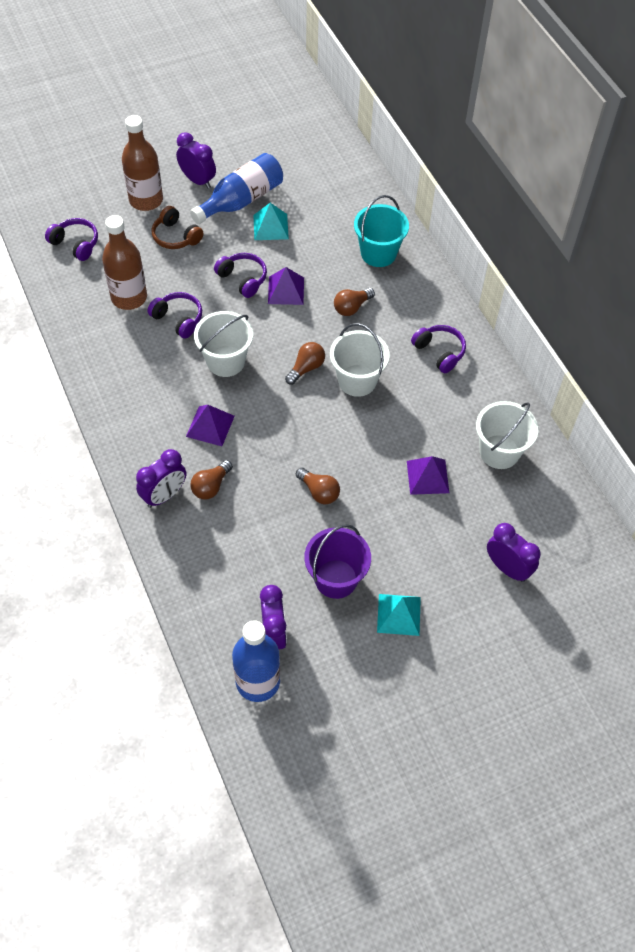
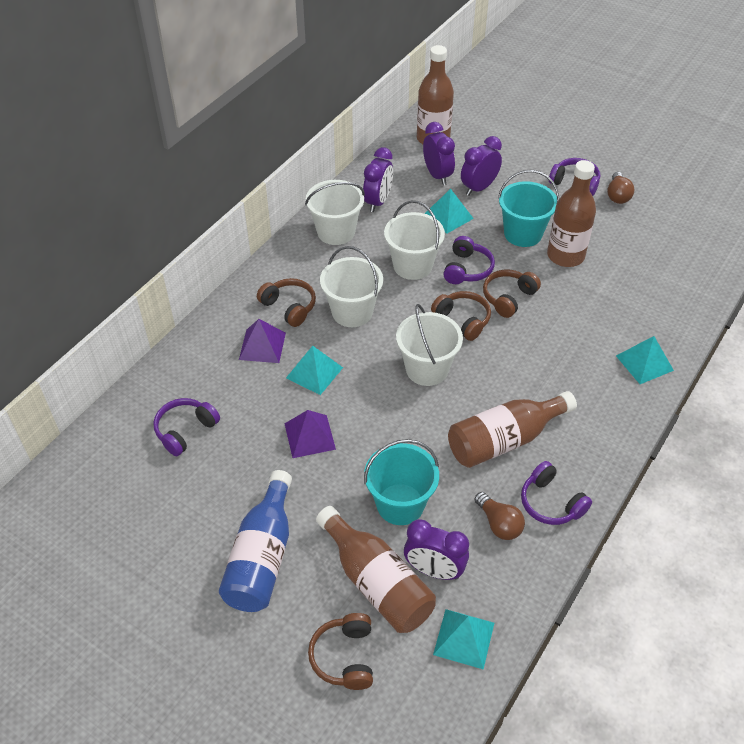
blue bottle: 2 -> 1
brown bottle: 2 -> 4
brown headphones: 1 -> 4
brown light bulb: 4 -> 2
purple bucket: 1 -> 0
purple pyramid: 3 -> 2
turquoise bucket: 1 -> 2
turquoise pyramid: 2 -> 4
white bucket: 3 -> 4

